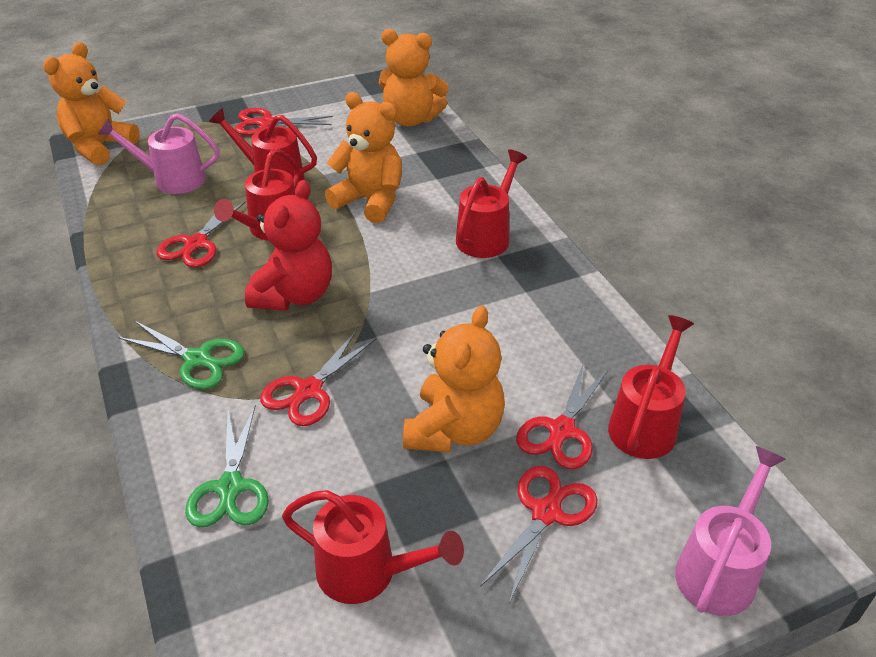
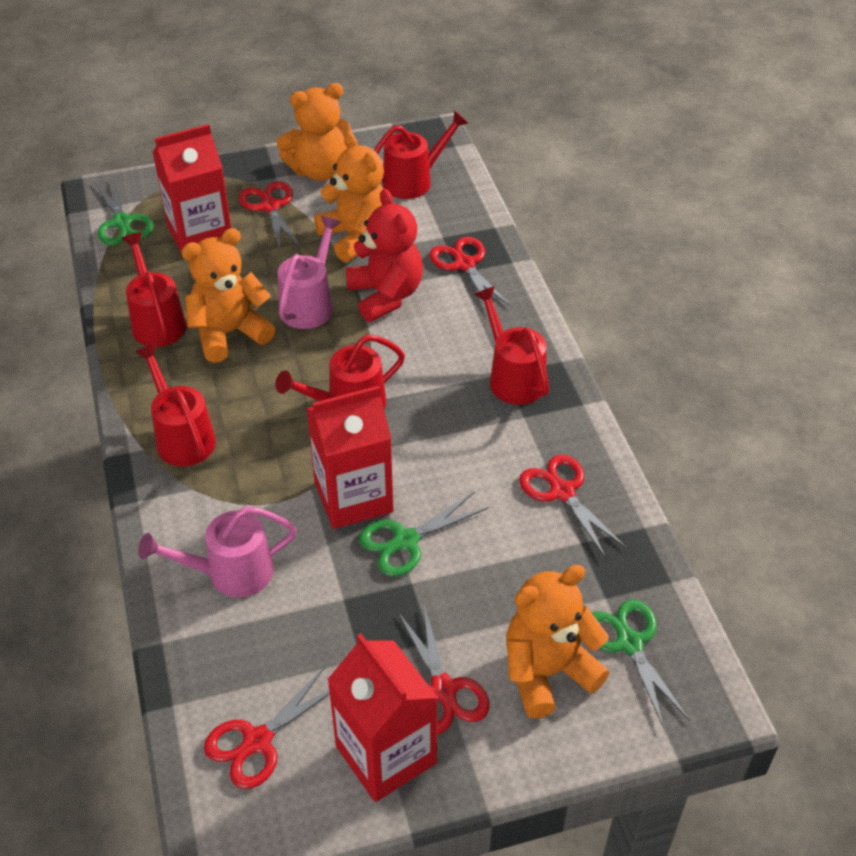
green scissors: 2 -> 3
red carton: 0 -> 3

